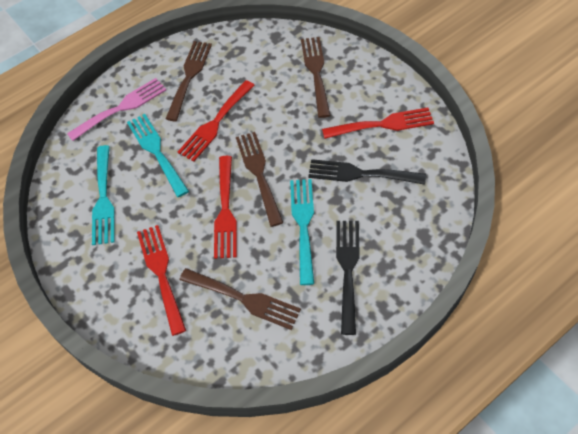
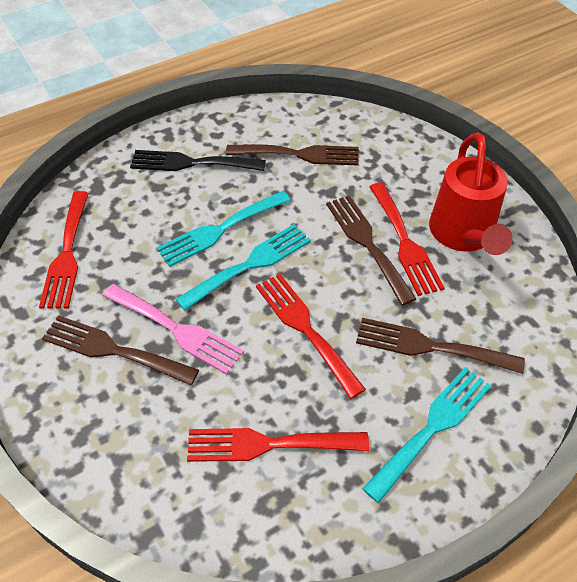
black fork: 2 -> 1
red watering can: 0 -> 1

